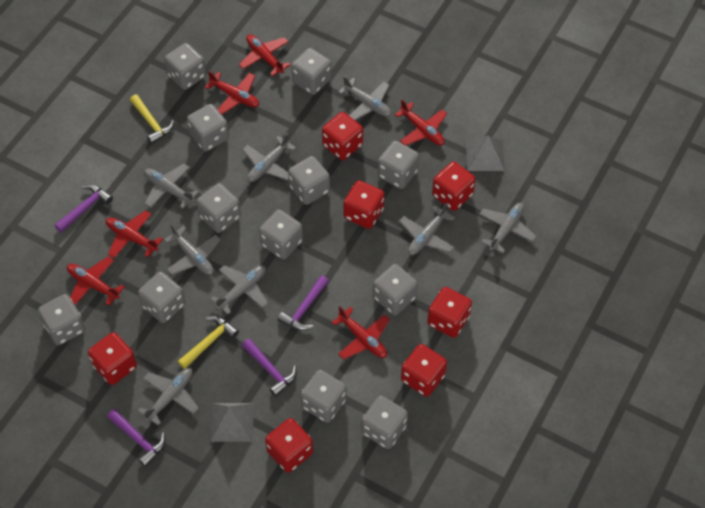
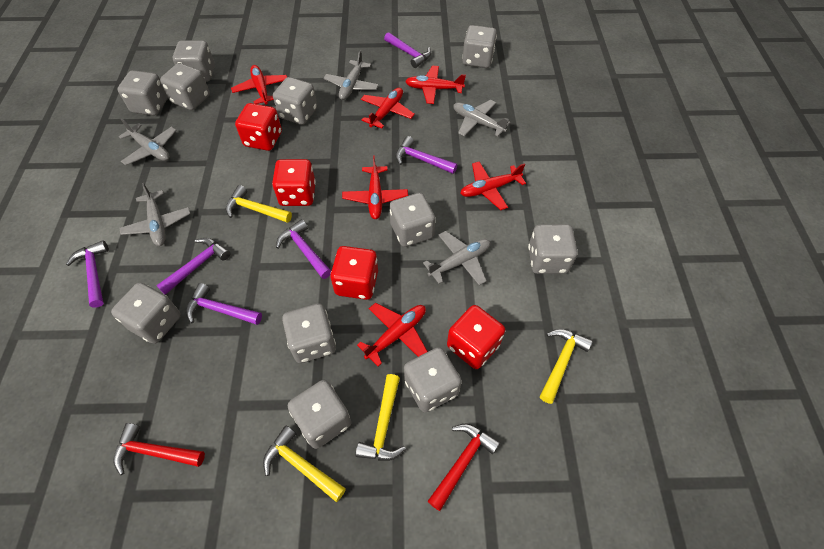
grey dice: 12 -> 11
grey plane: 8 -> 5
grey pyramid: 2 -> 0
purple hammer: 4 -> 6
red dice: 7 -> 4
red hammer: 0 -> 2
yellow hammer: 2 -> 4

